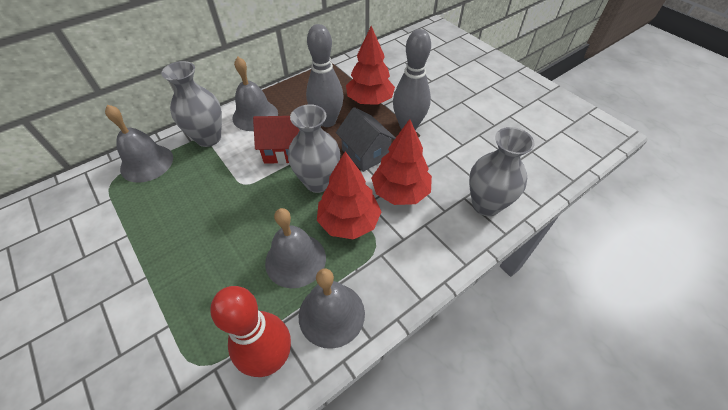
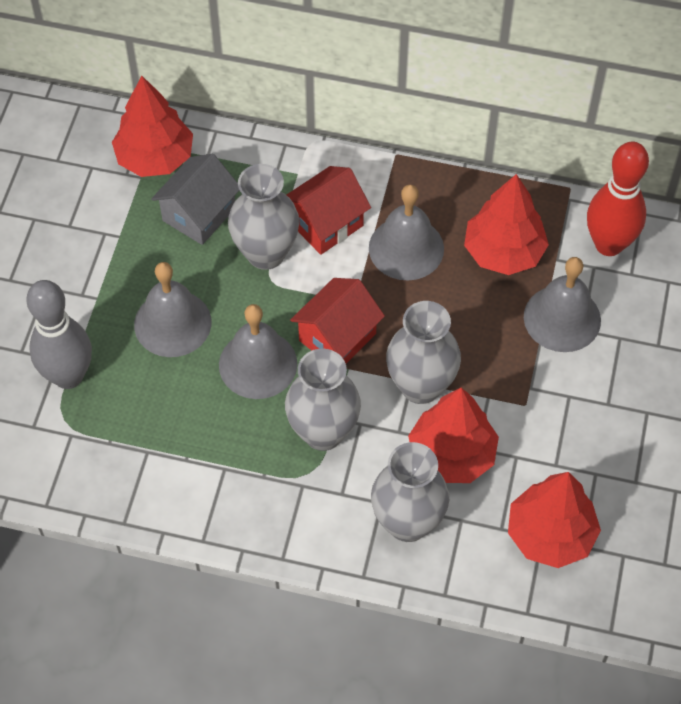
grey bowling pin: 2 -> 1
grey vase: 3 -> 4
red house: 1 -> 2
red tree: 3 -> 4

